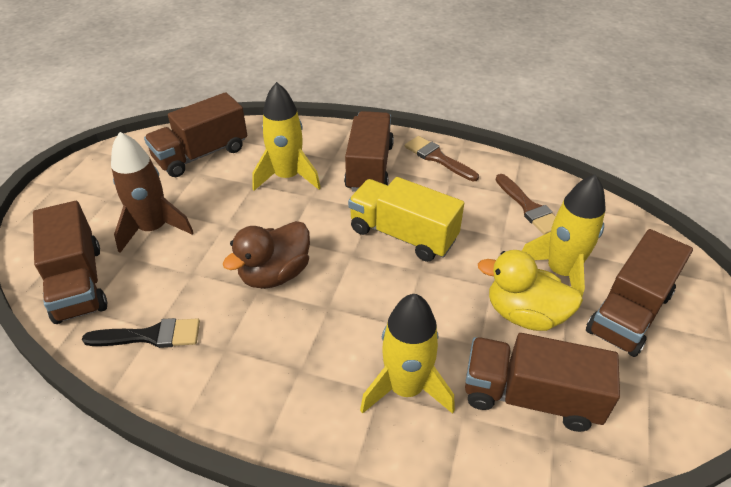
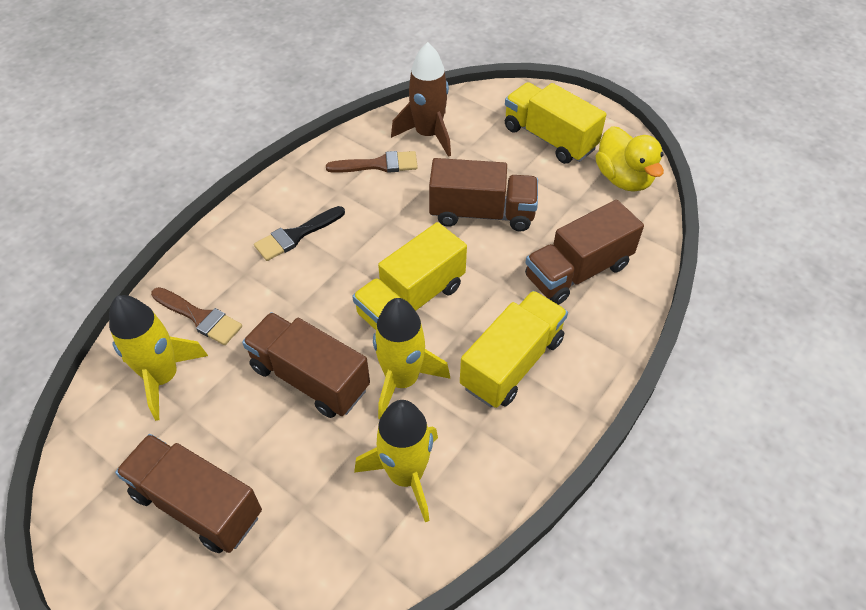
brown duck: 1 -> 0
brown truck: 5 -> 4
yellow truck: 1 -> 3

